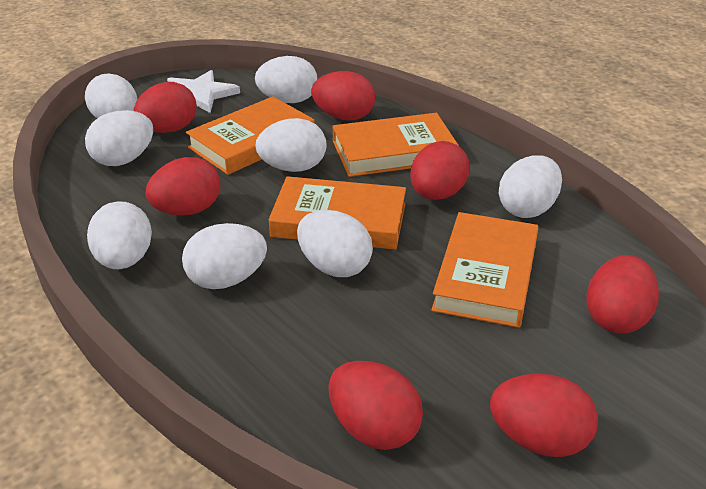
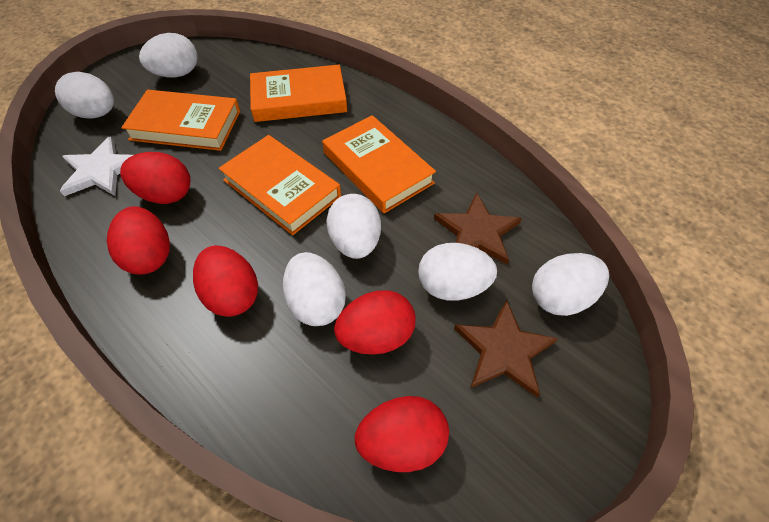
brown star: 0 -> 2
red egg: 7 -> 5
white egg: 8 -> 6

